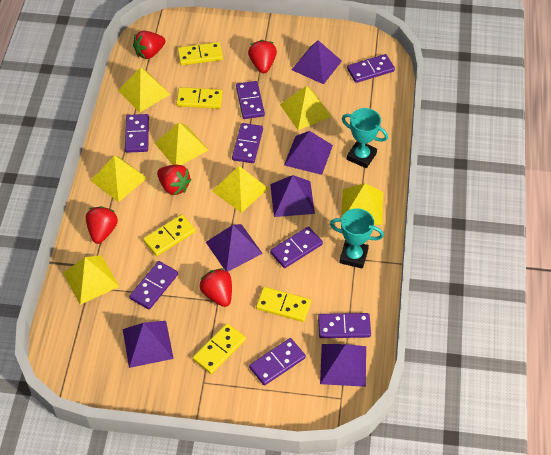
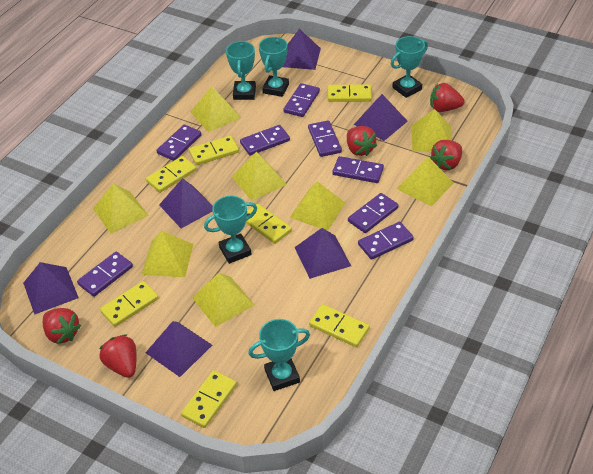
turquoise trophy: 2 -> 5
yellow domino: 5 -> 7
yellow pyramid: 7 -> 8

